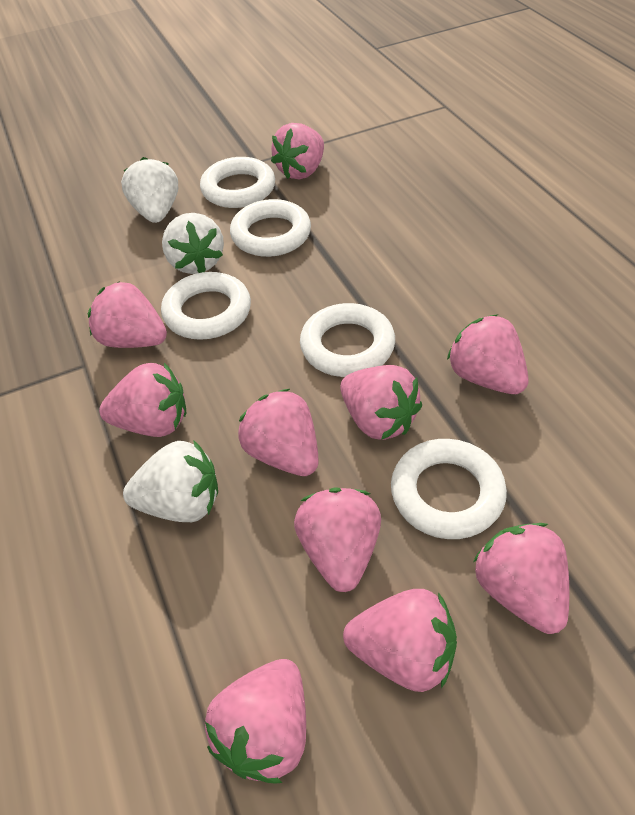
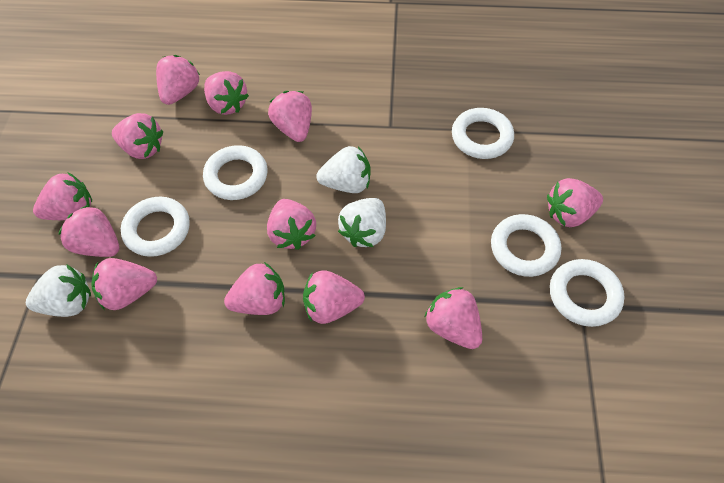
pink strawberry: 10 -> 12

